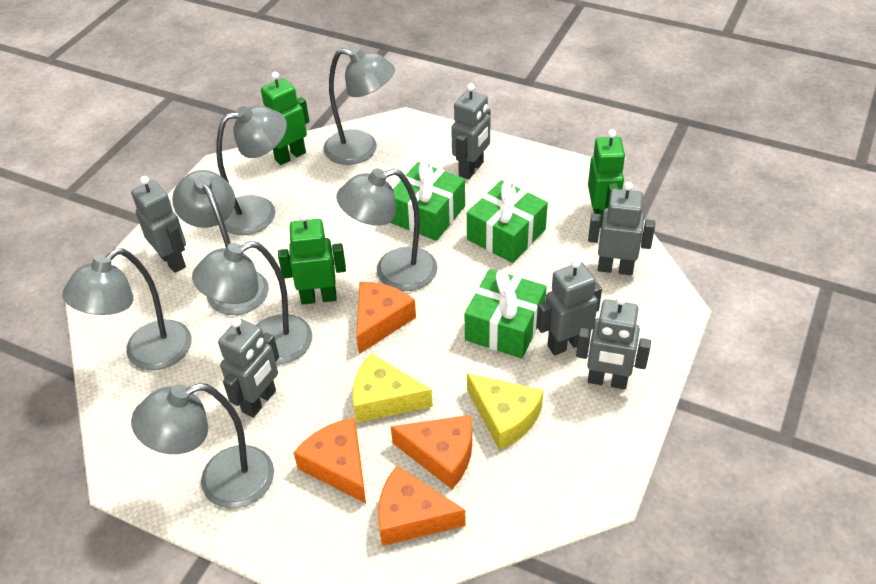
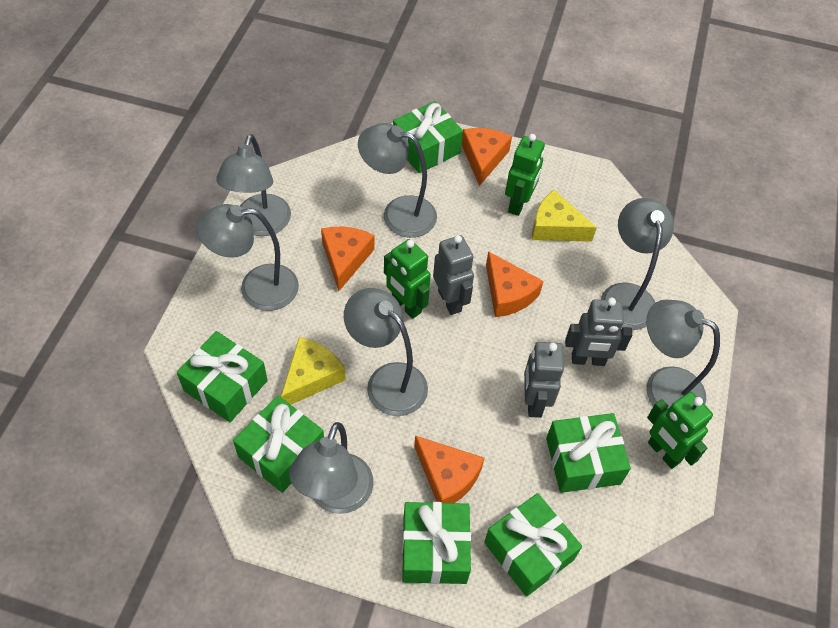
green gift: 3 -> 6
grey robot: 6 -> 3

